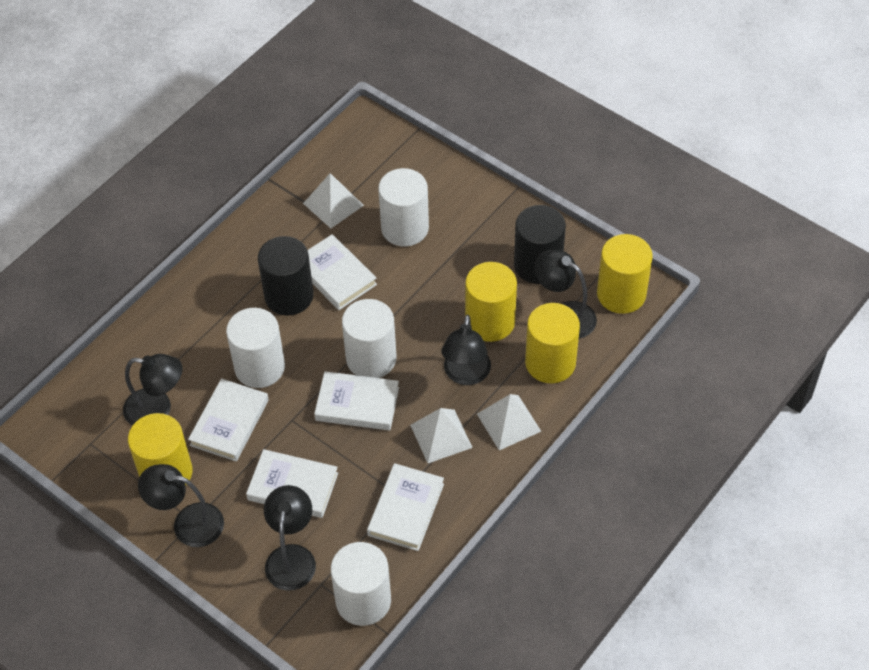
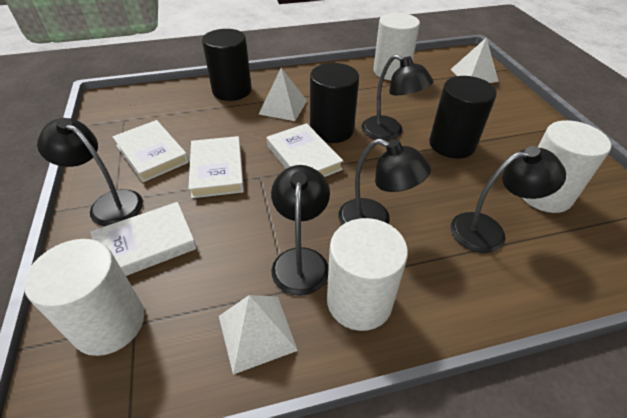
black cylinder: 2 -> 3
white book: 5 -> 4
yellow cylinder: 4 -> 0

